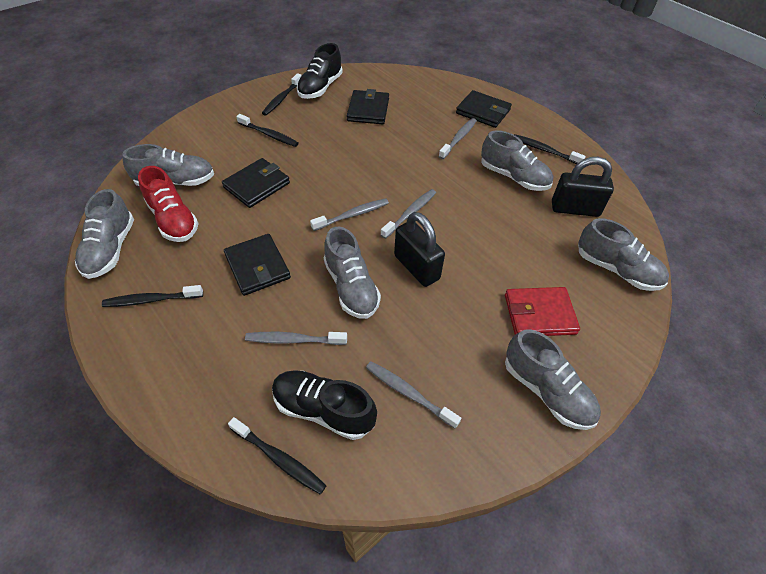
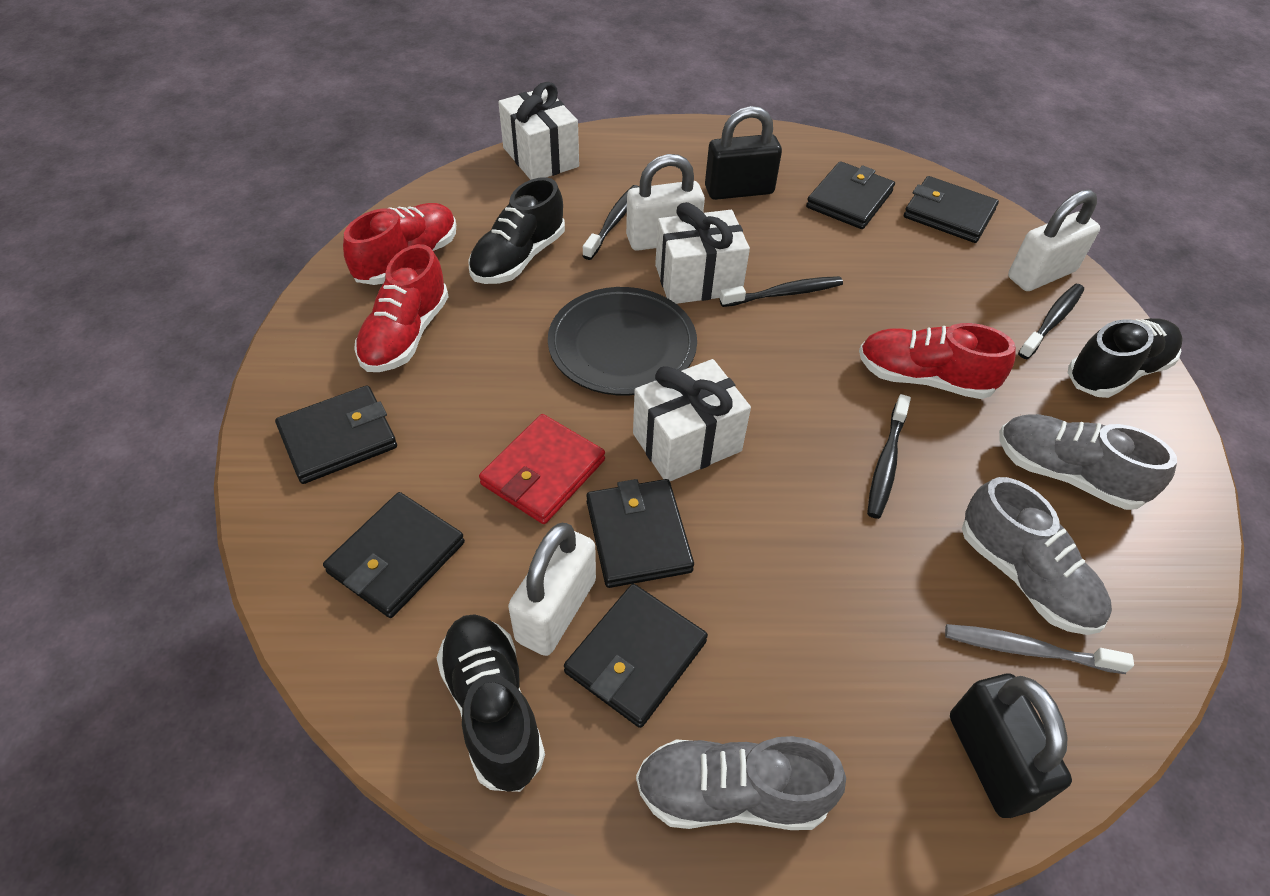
black plate: 0 -> 1
black shoe: 2 -> 3
black toothbrush: 5 -> 4
black wallet: 4 -> 6
grey shoe: 6 -> 3
grey toothbrush: 5 -> 1
red shoe: 1 -> 3
white gift: 0 -> 3
white padlock: 0 -> 3

